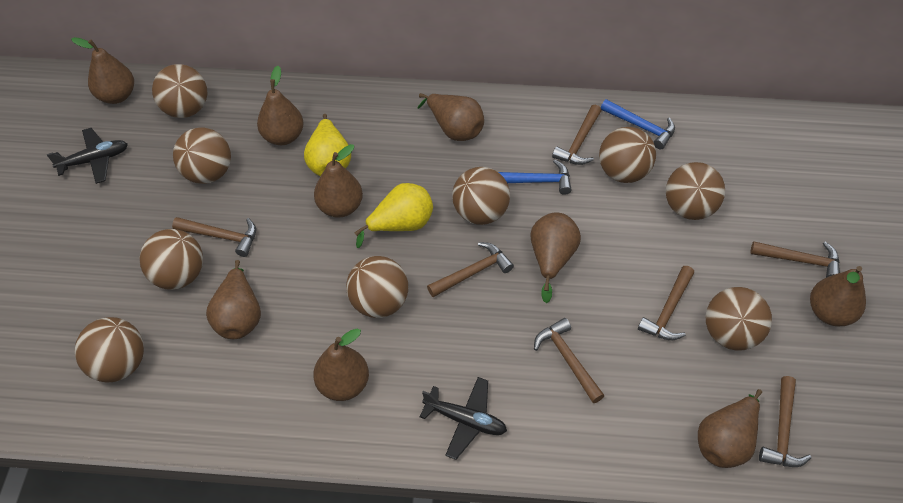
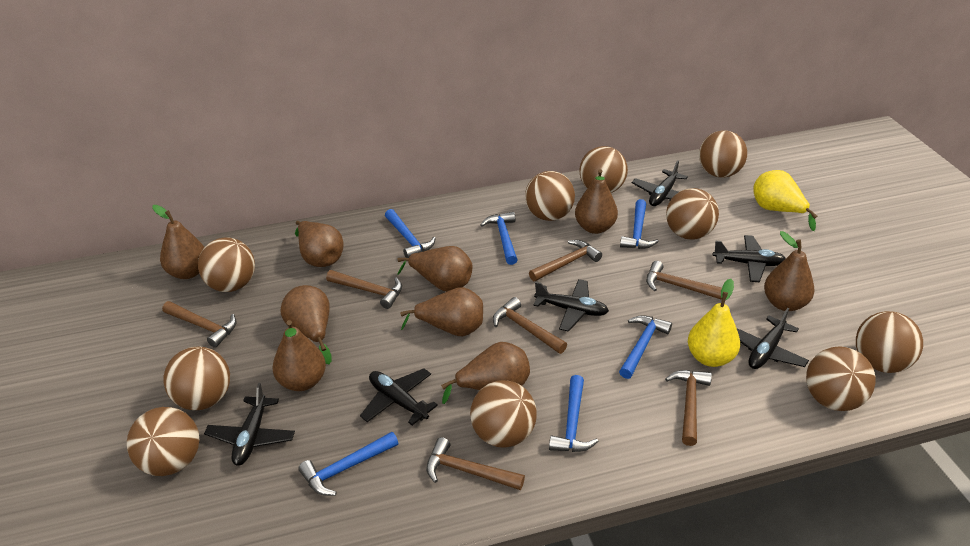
black plane: 2 -> 6
blue hammer: 2 -> 6
brown ball: 9 -> 10

